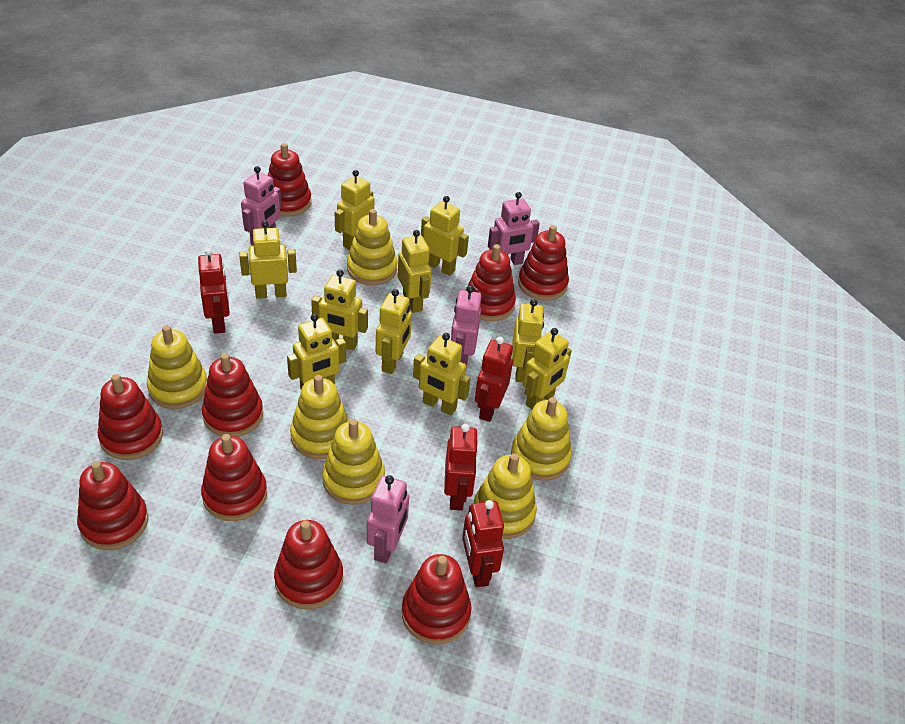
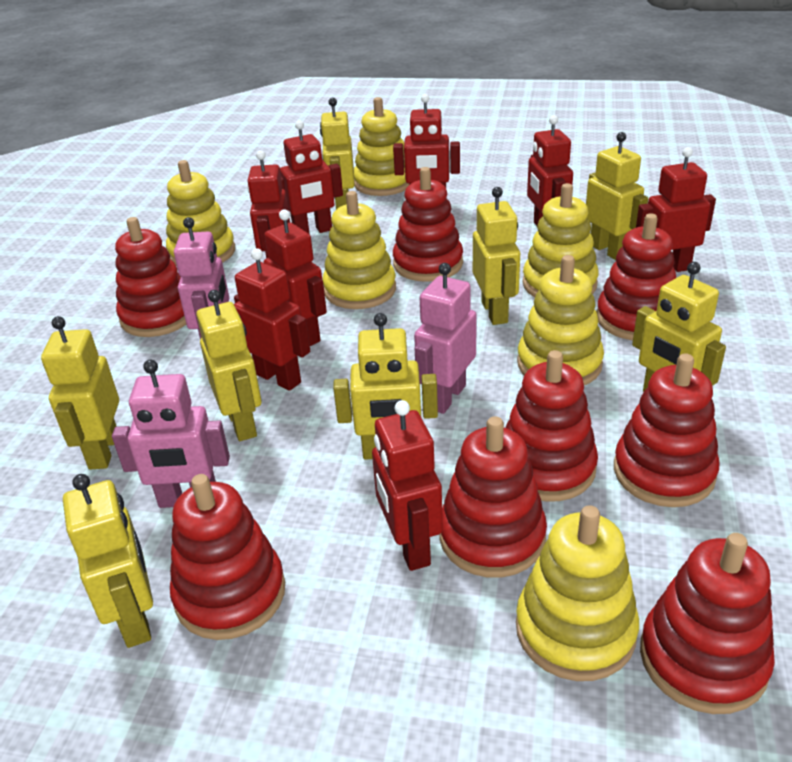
pink robot: 4 -> 3
red robot: 4 -> 8
red stacking toy: 9 -> 8
yellow robot: 10 -> 8

